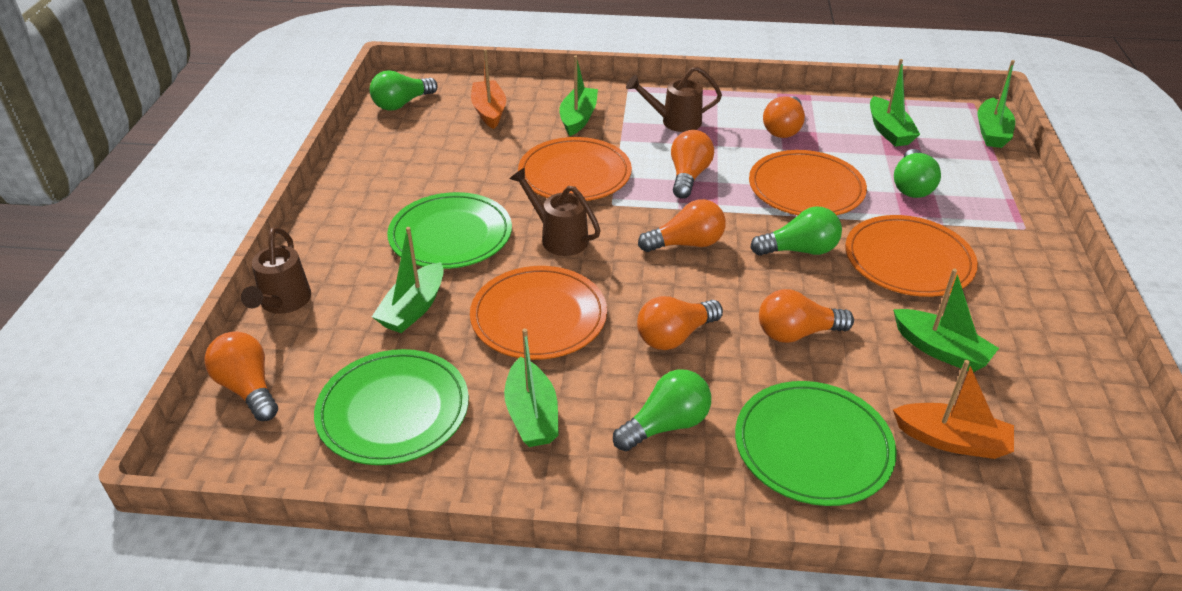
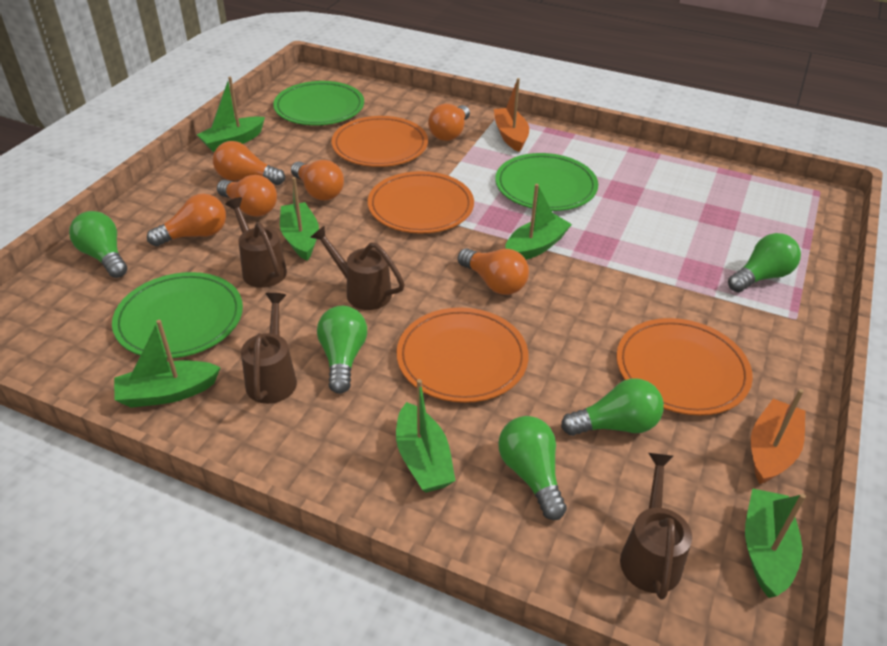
brown watering can: 3 -> 4
green light bulb: 4 -> 5

